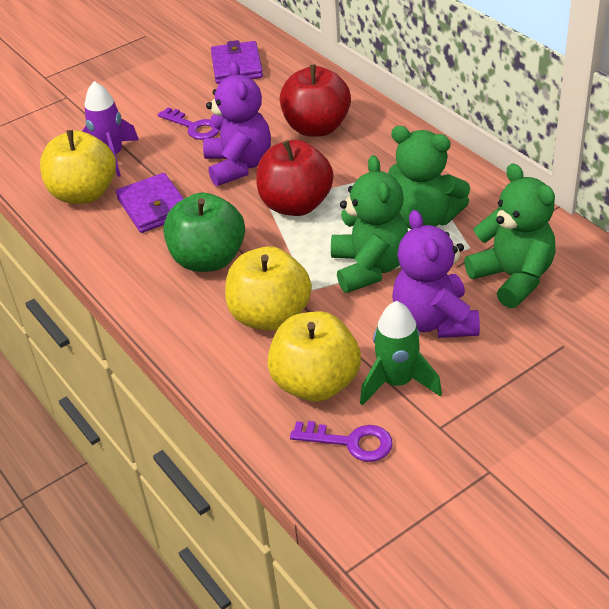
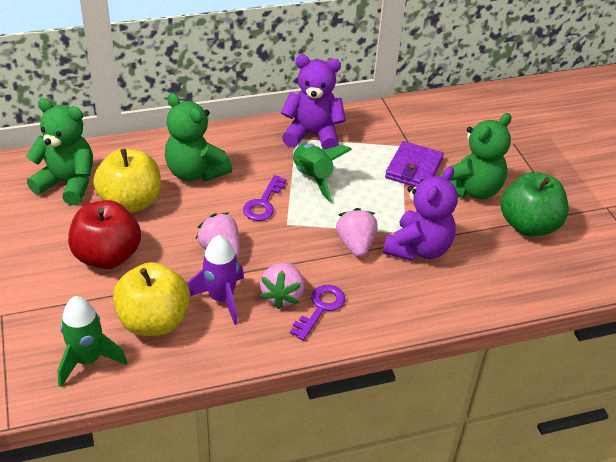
green rocket: 1 -> 2
pink strawberry: 0 -> 3
purple wallet: 2 -> 1
red apple: 2 -> 1
yellow apple: 3 -> 2

